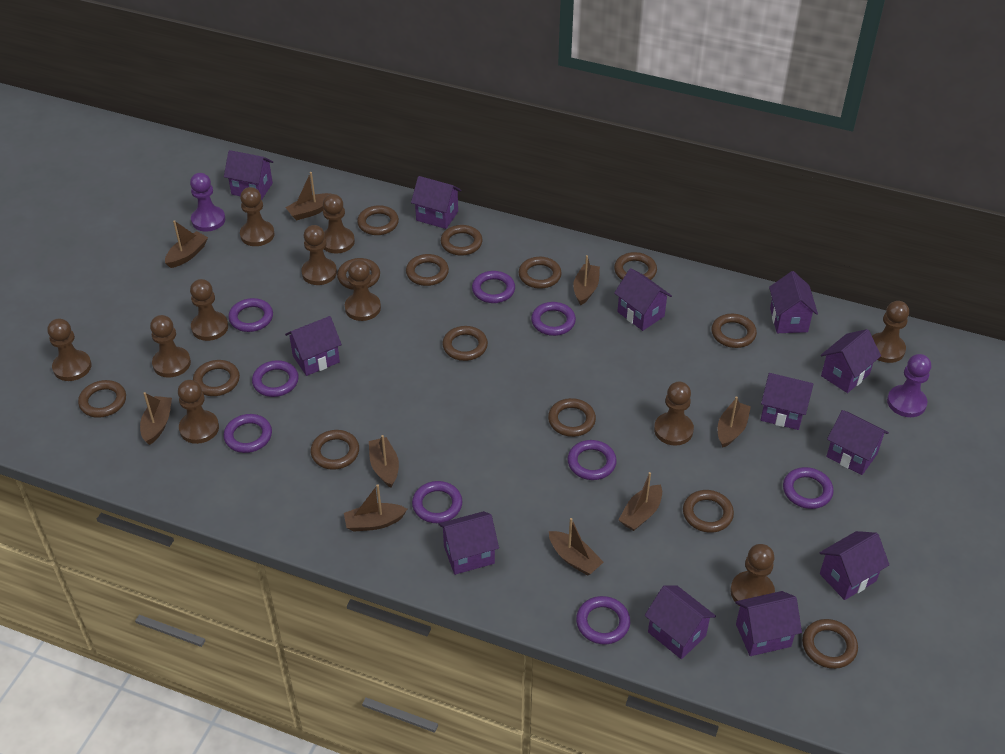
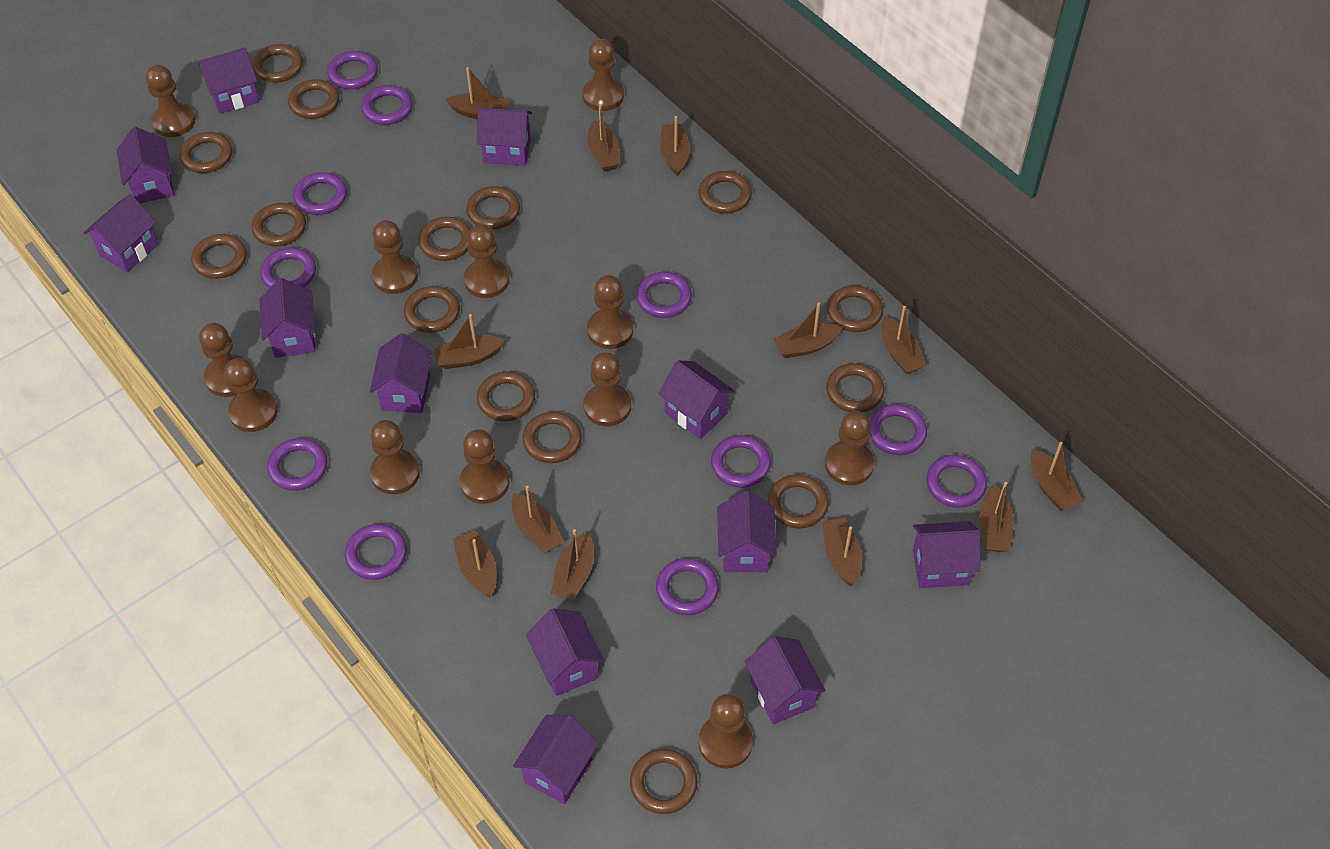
brown boat: 9 -> 12
brown pawn: 11 -> 12
brown ring: 14 -> 15
purple pawn: 2 -> 0
purple ring: 9 -> 11

